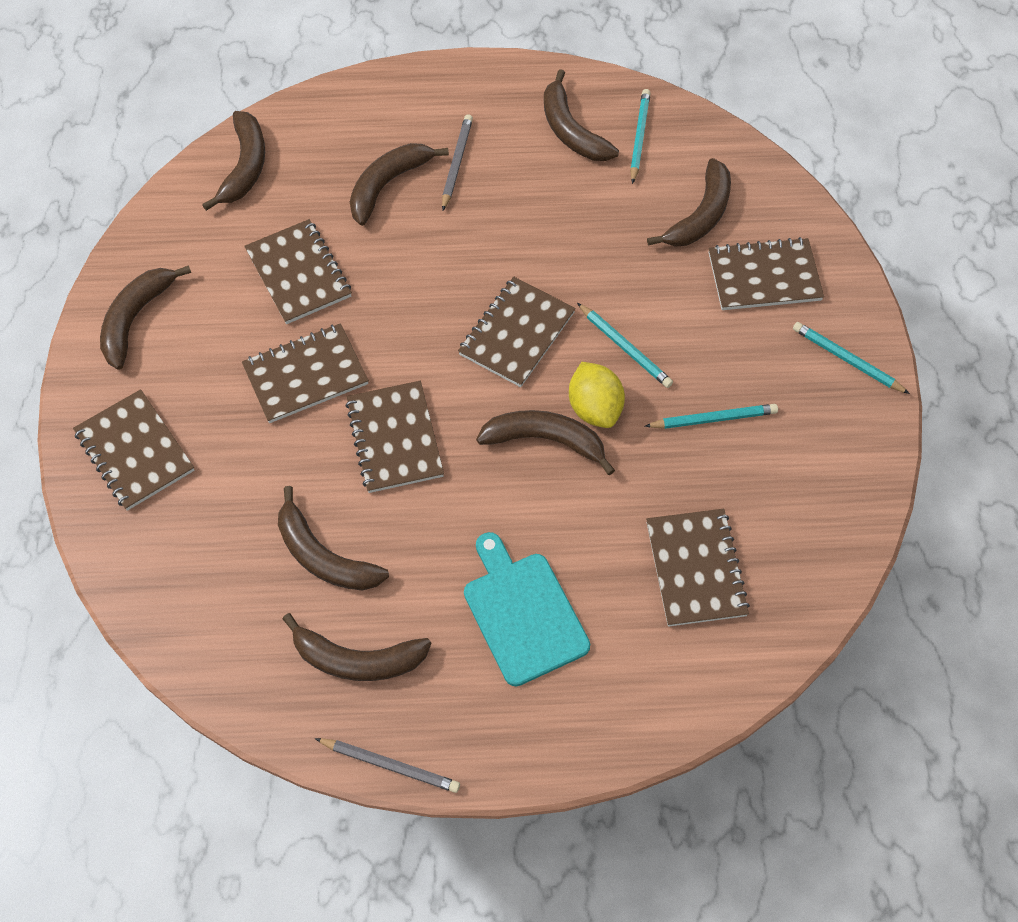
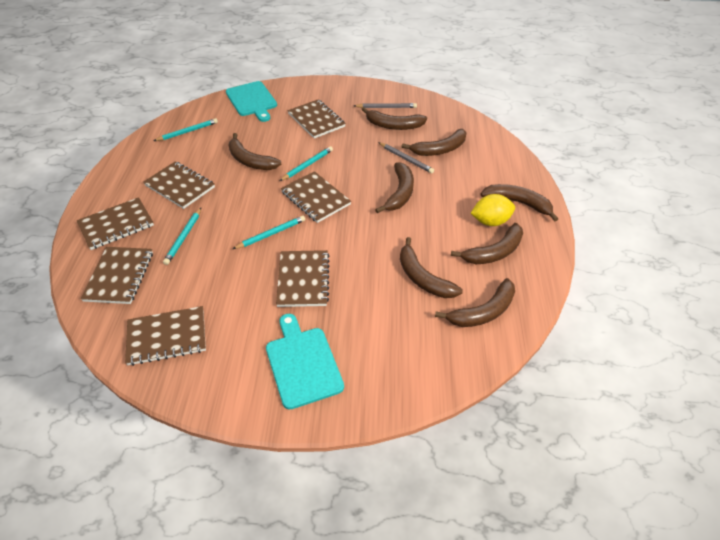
turquoise cutting board: 1 -> 2

